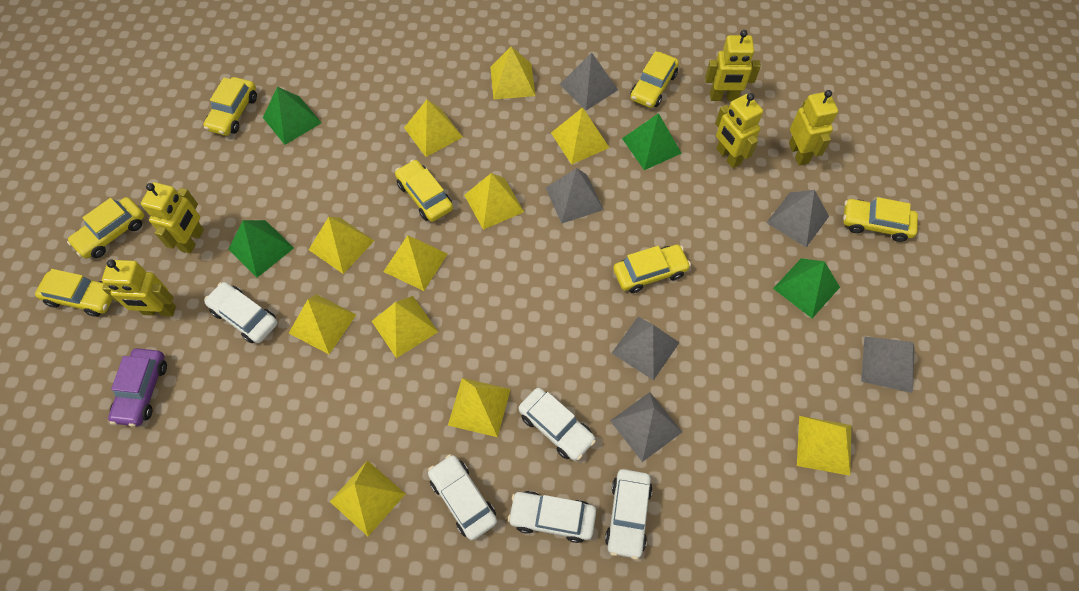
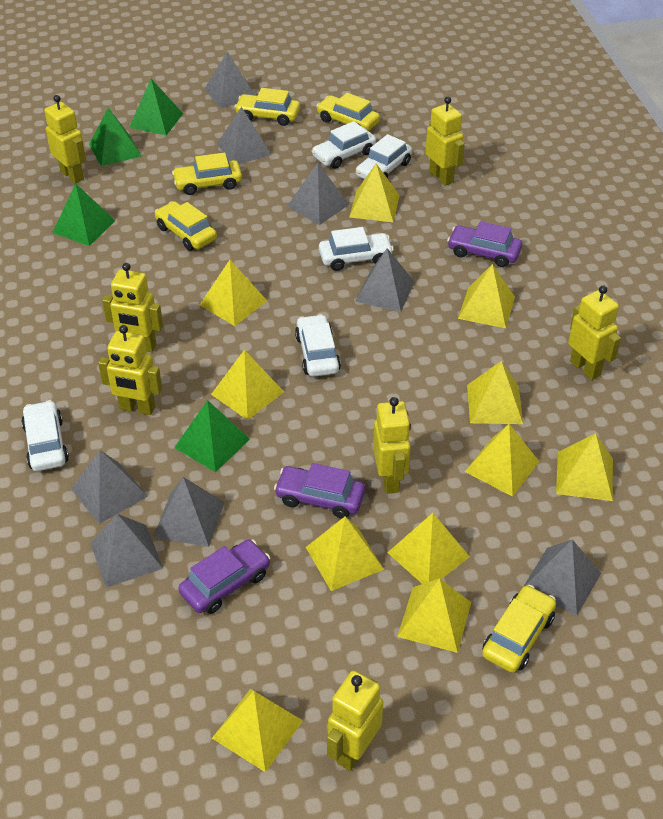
grey pyramid: 6 -> 8
purple car: 1 -> 3
yellow car: 7 -> 5
yellow robot: 5 -> 7

